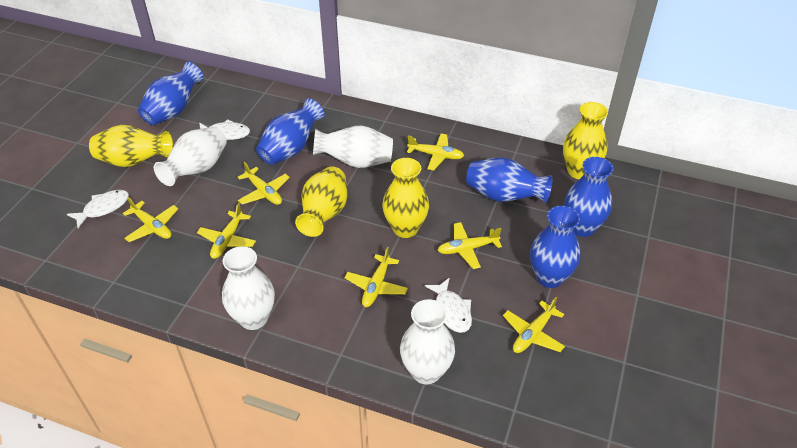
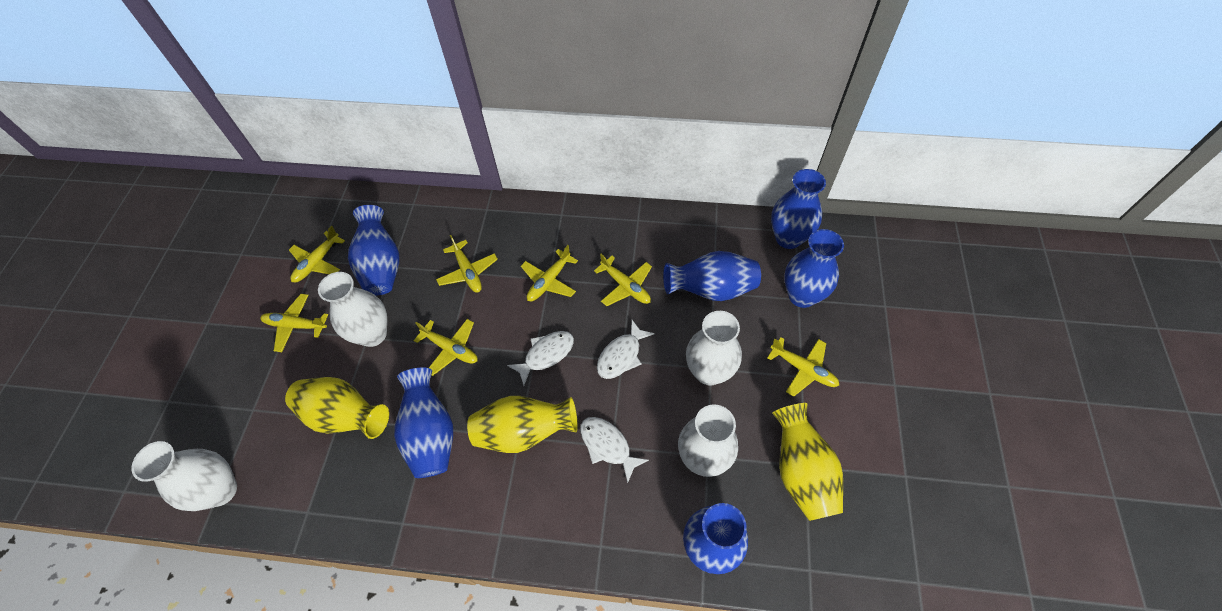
blue vase: 5 -> 6
yellow vase: 4 -> 3

